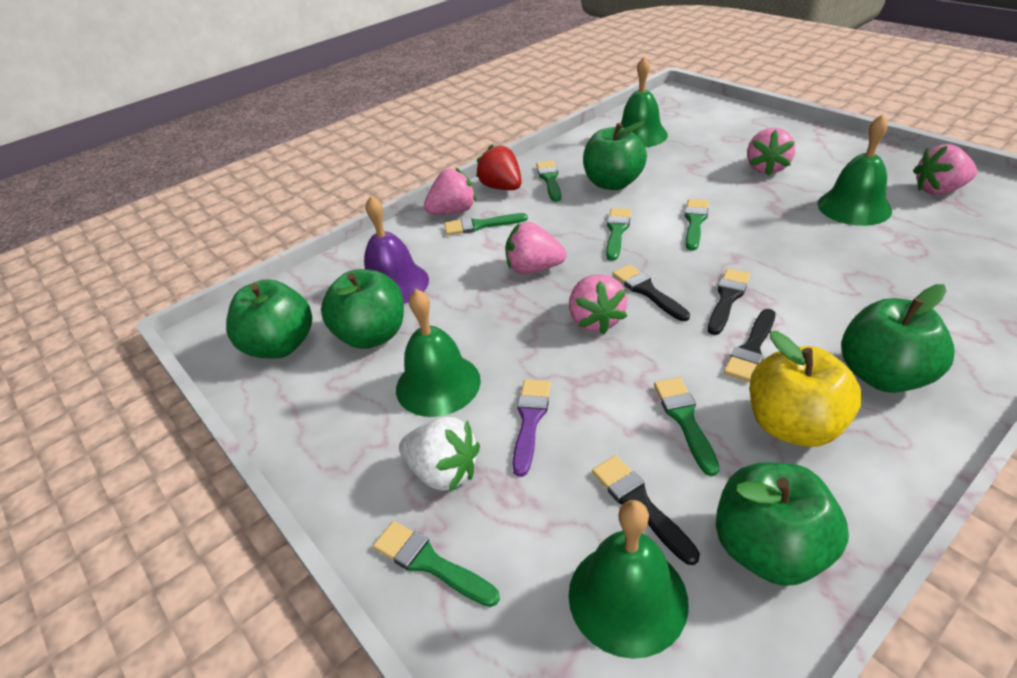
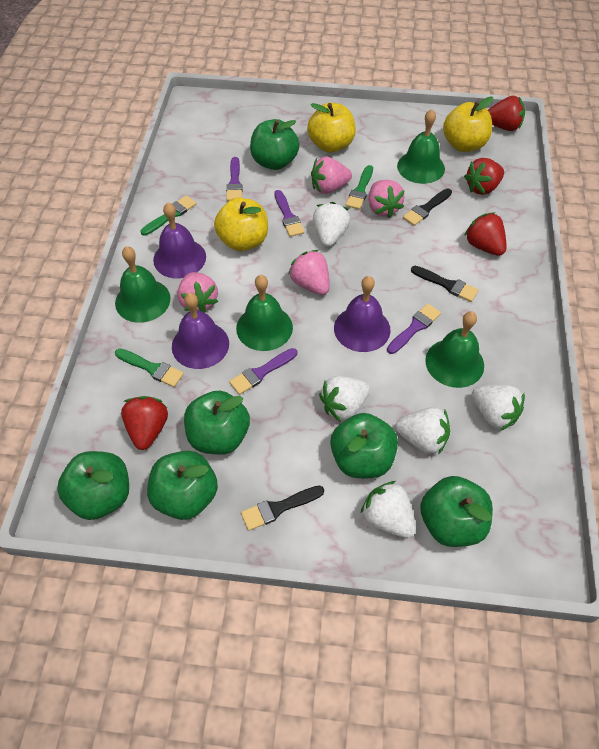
black brush: 4 -> 3
green apple: 5 -> 6
green brush: 6 -> 3
pink strawberry: 5 -> 4
purple bell: 1 -> 3
purple brush: 1 -> 4
red strawberry: 1 -> 4
white strawberry: 1 -> 5
yellow apple: 1 -> 3

